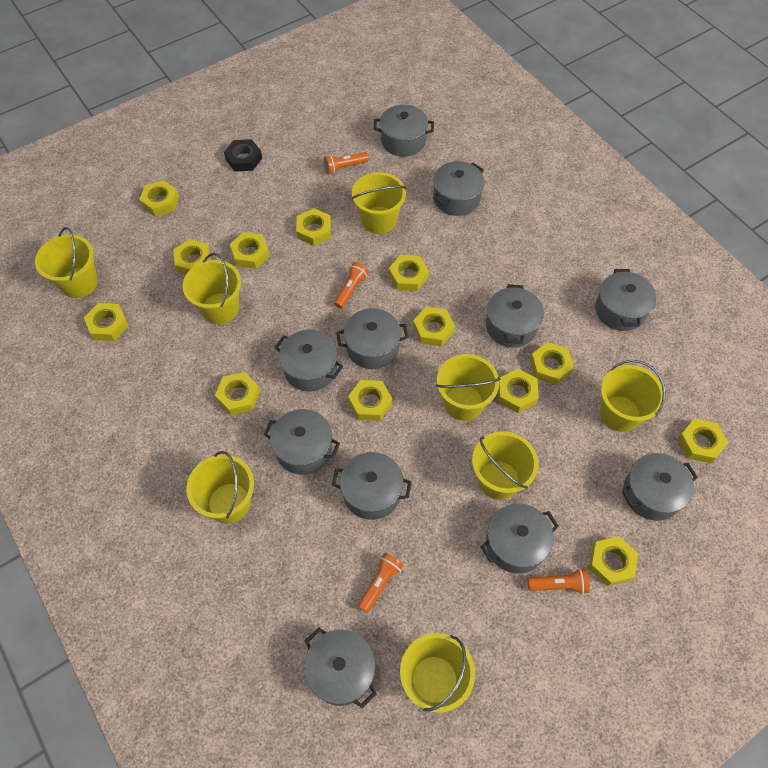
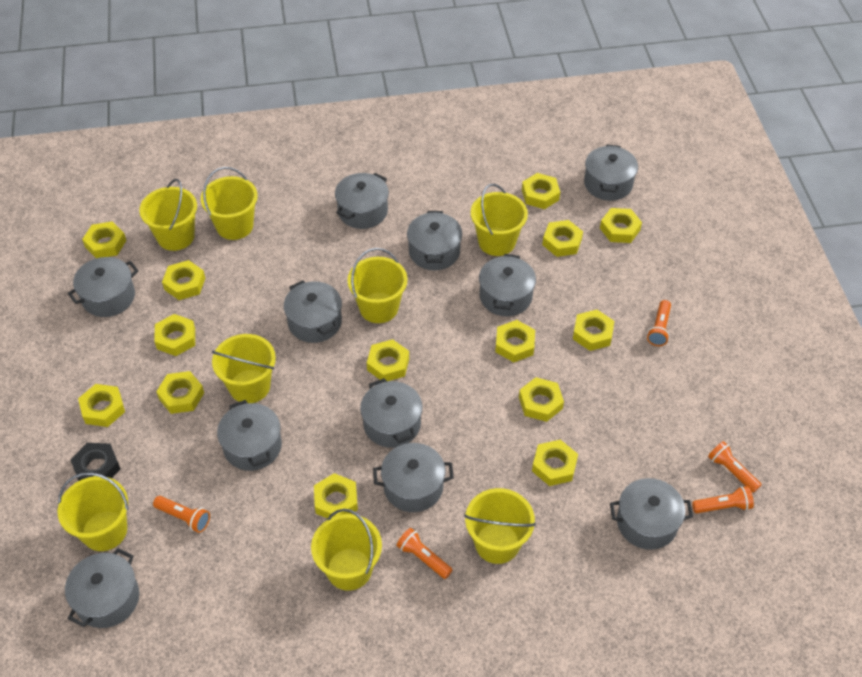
orange flashlight: 4 -> 5
yellow nut: 13 -> 14

